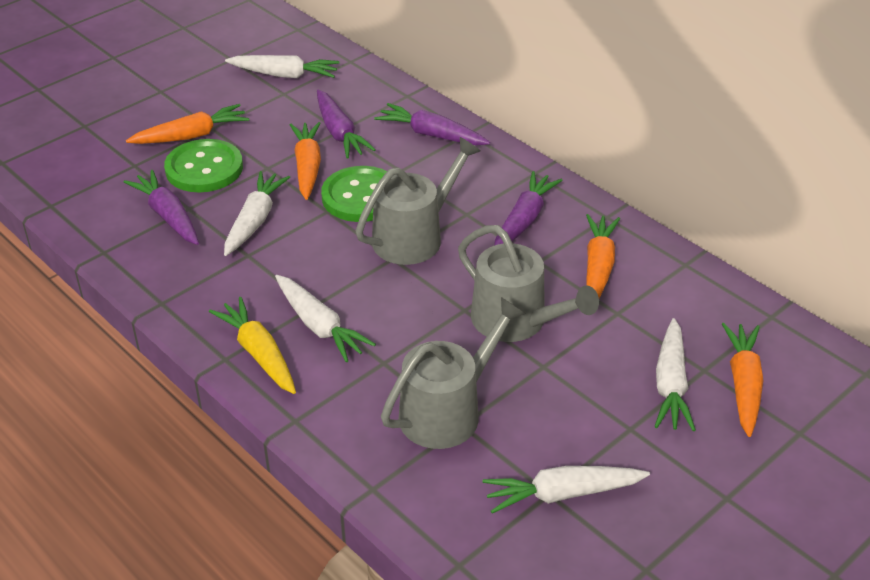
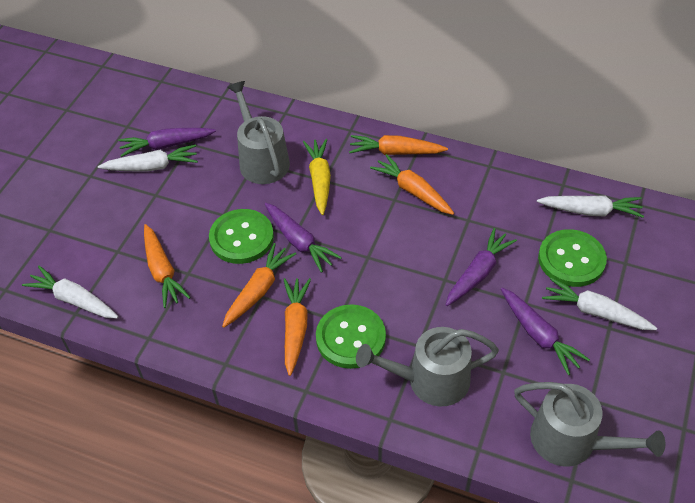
green button: 2 -> 3
orange carrot: 4 -> 5
white carrot: 5 -> 4

